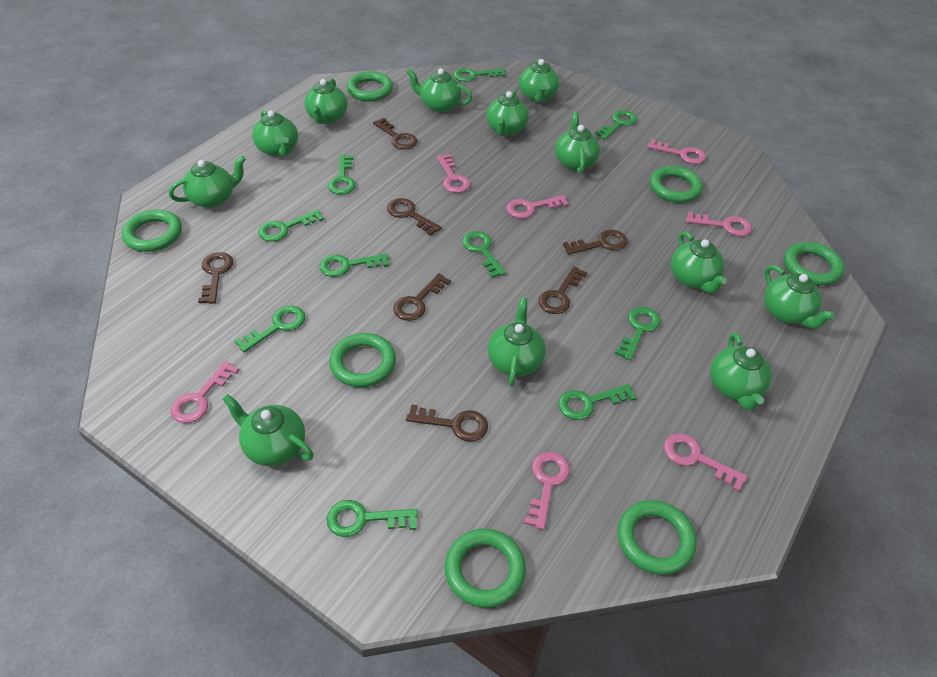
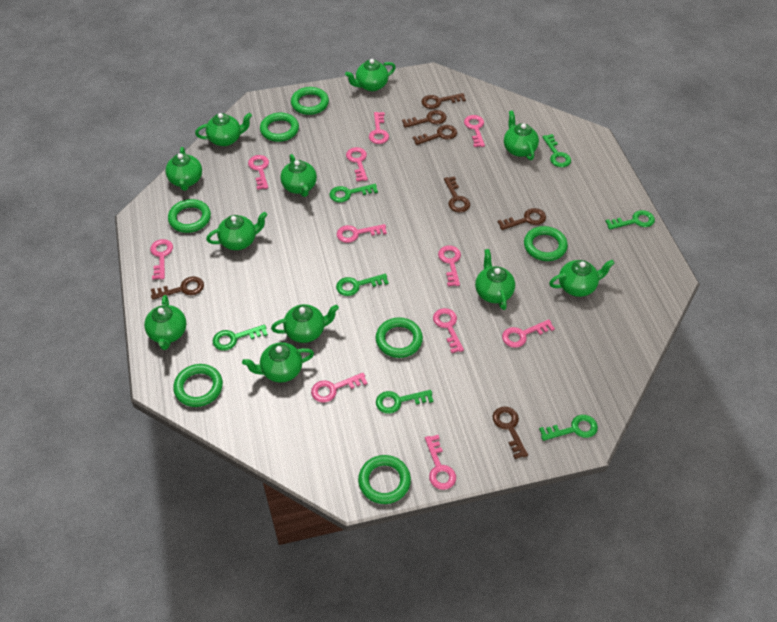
green key: 10 -> 7
green teapot: 12 -> 11
pink key: 7 -> 11

